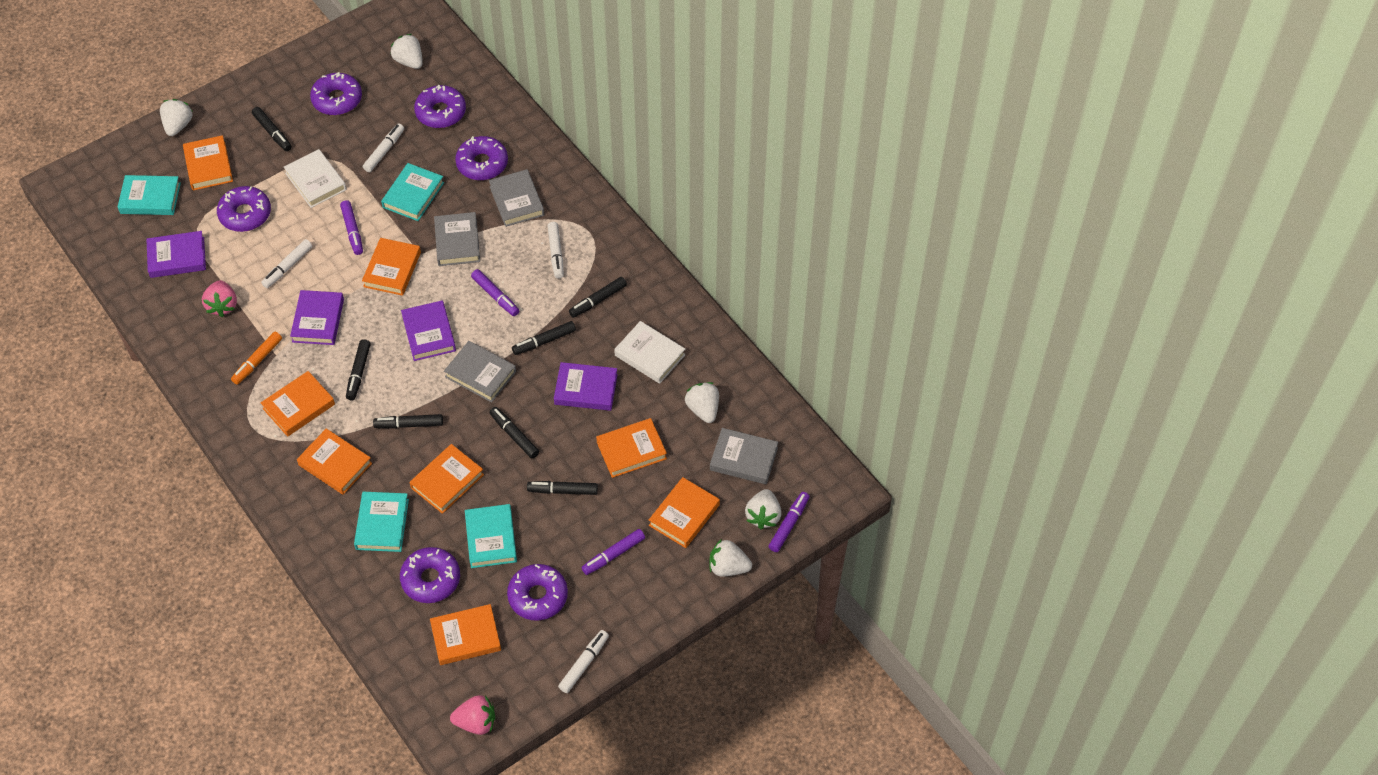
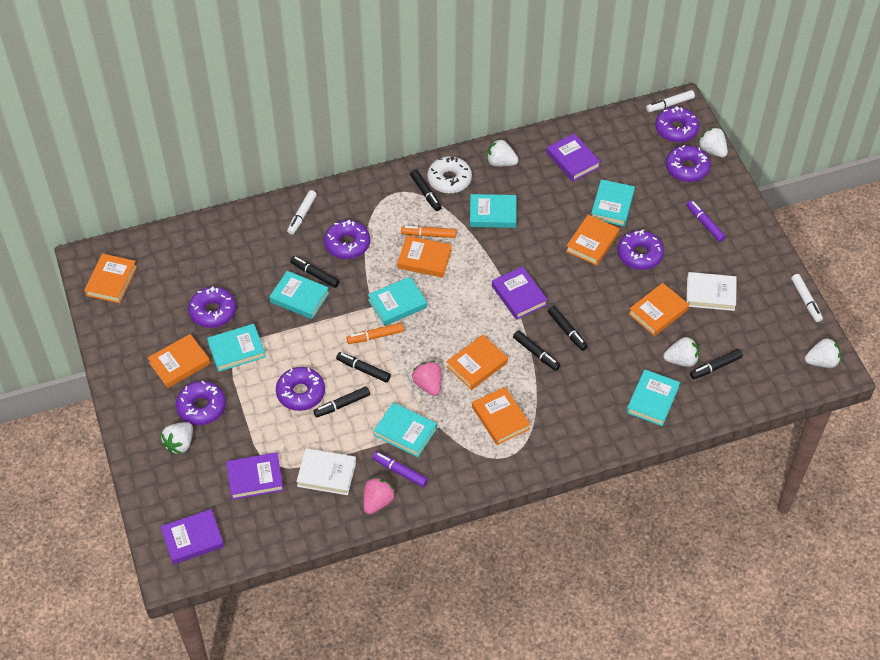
grey book: 4 -> 0
orange book: 8 -> 7
orange marker: 1 -> 2
purple donut: 6 -> 7
purple marker: 4 -> 2
turquoise book: 4 -> 7
white donut: 0 -> 1
white marker: 4 -> 3

